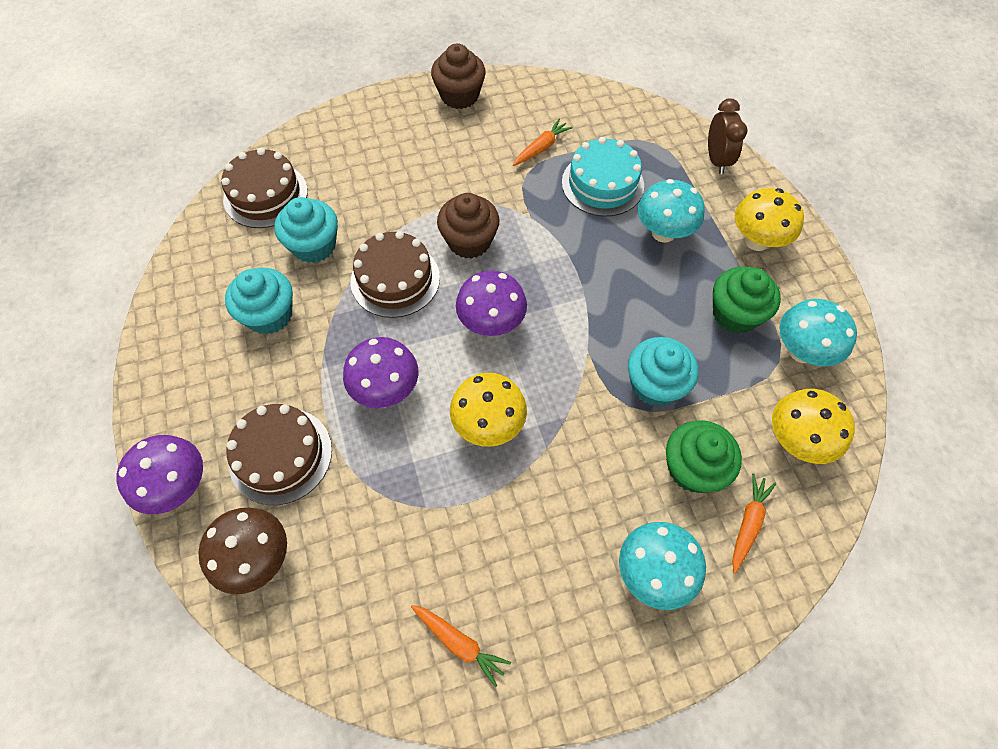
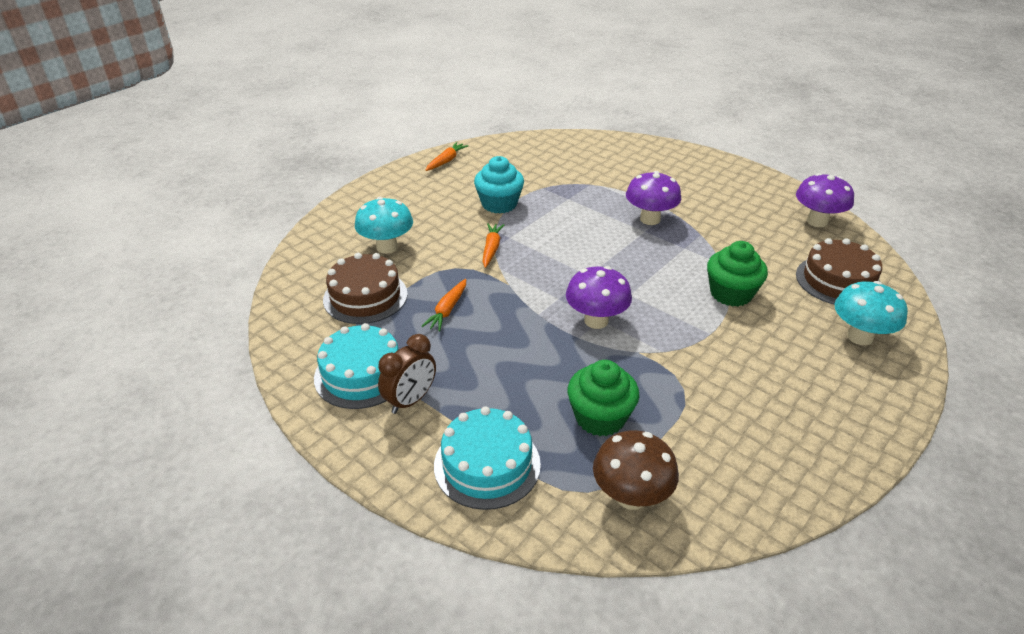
brown cake: 3 -> 2
brown cupcake: 2 -> 0
turquoise cake: 1 -> 2
turquoise cupcake: 3 -> 1
turquoise mushroom: 3 -> 2
yellow mushroom: 3 -> 0

